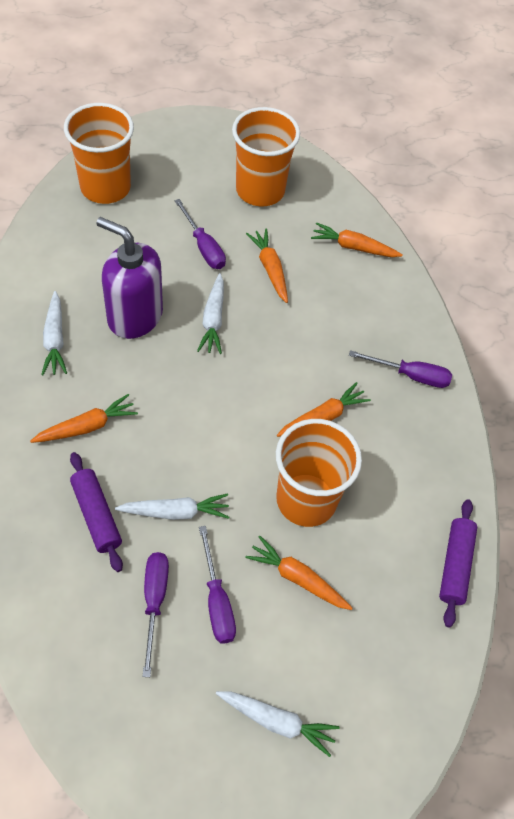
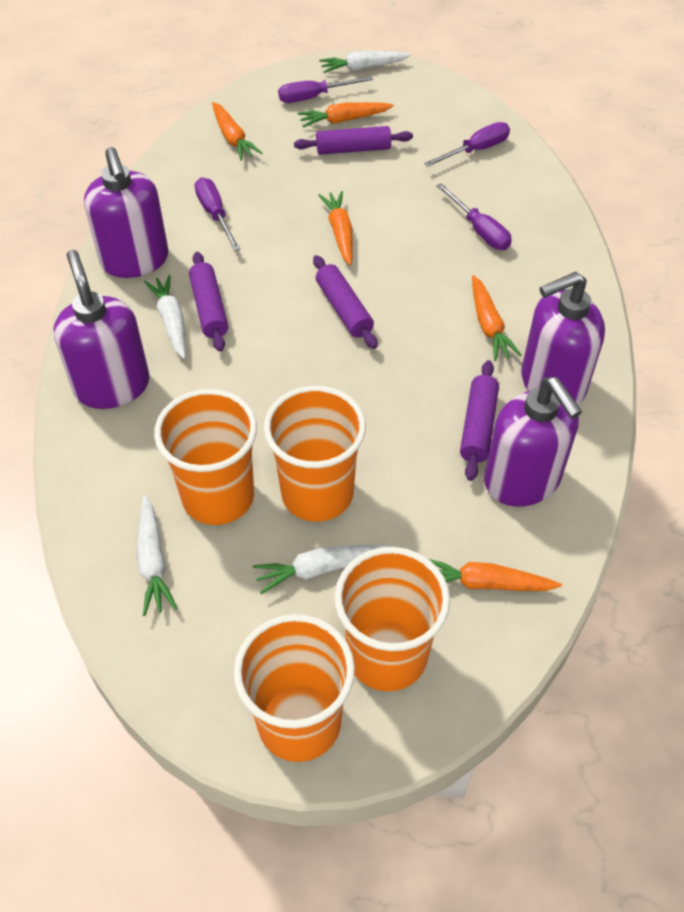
orange cup: 3 -> 4
purple rolling pin: 2 -> 4
purple soap dispenser: 1 -> 4

